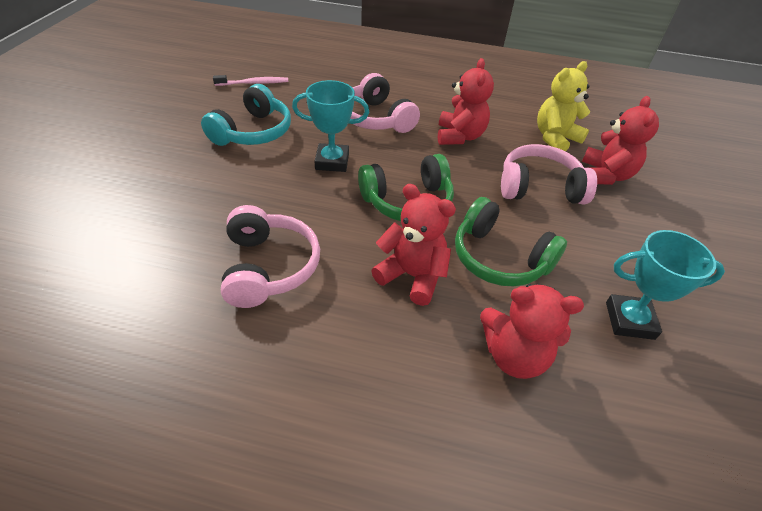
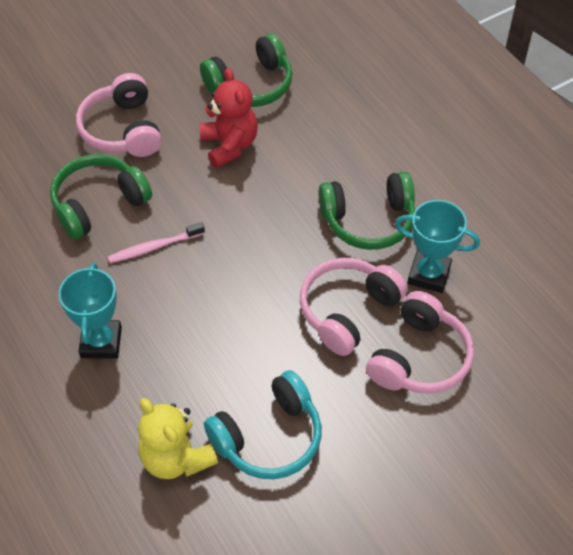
green headphones: 2 -> 3
red teddy bear: 4 -> 1

